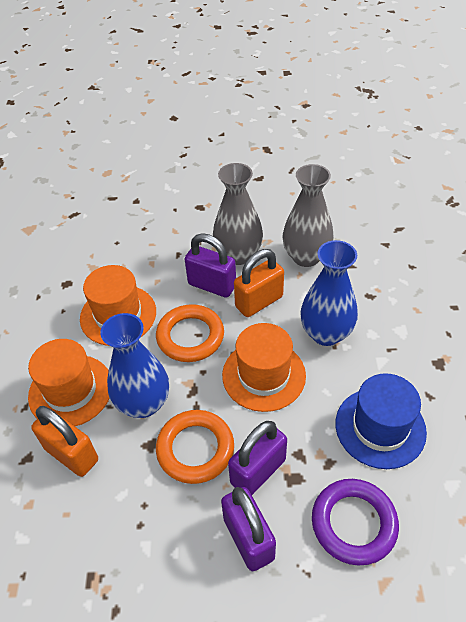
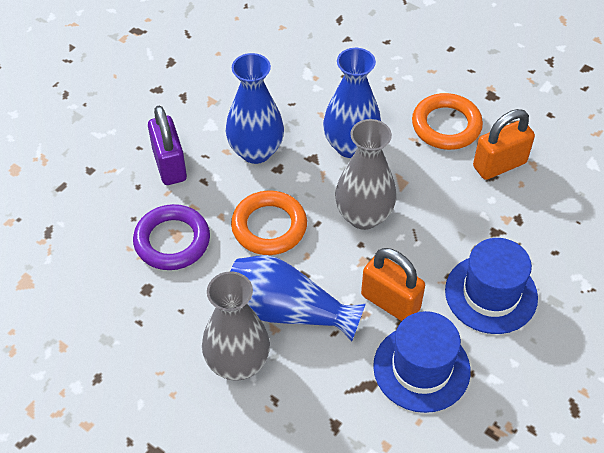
blue hat: 1 -> 2
blue vase: 2 -> 3
orange hat: 3 -> 0
purple padlock: 3 -> 1

